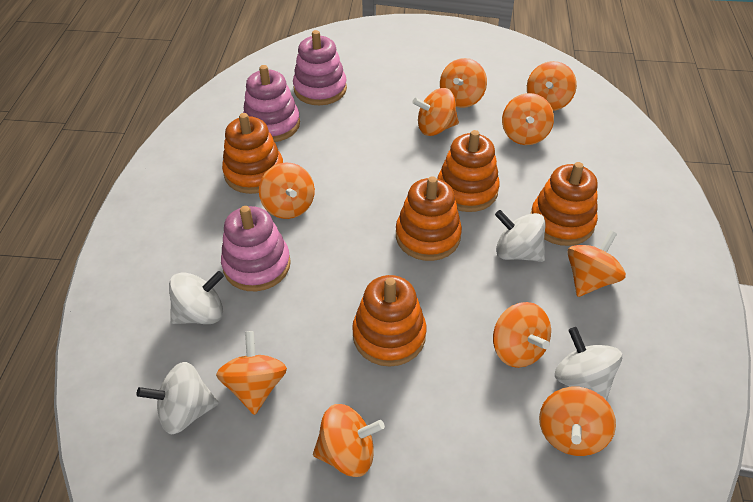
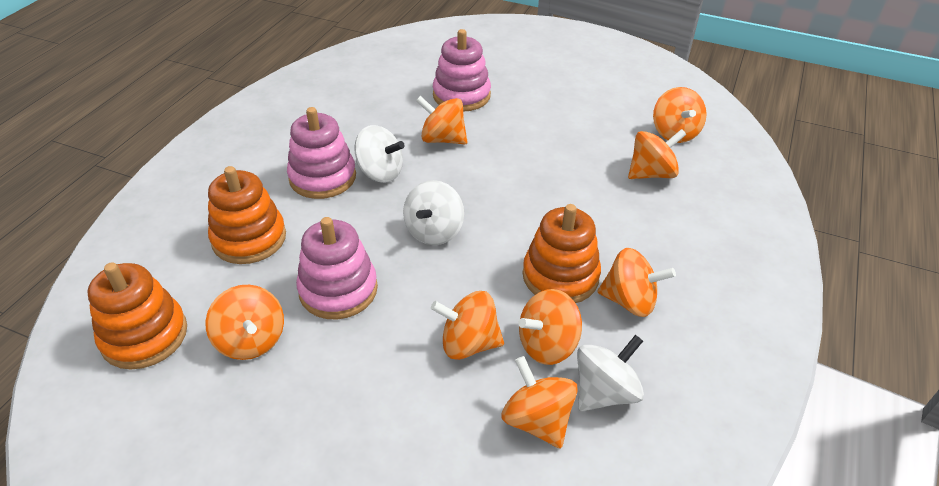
orange spinning top: 10 -> 8
orange stacking toy: 5 -> 3
white spinning top: 4 -> 3

